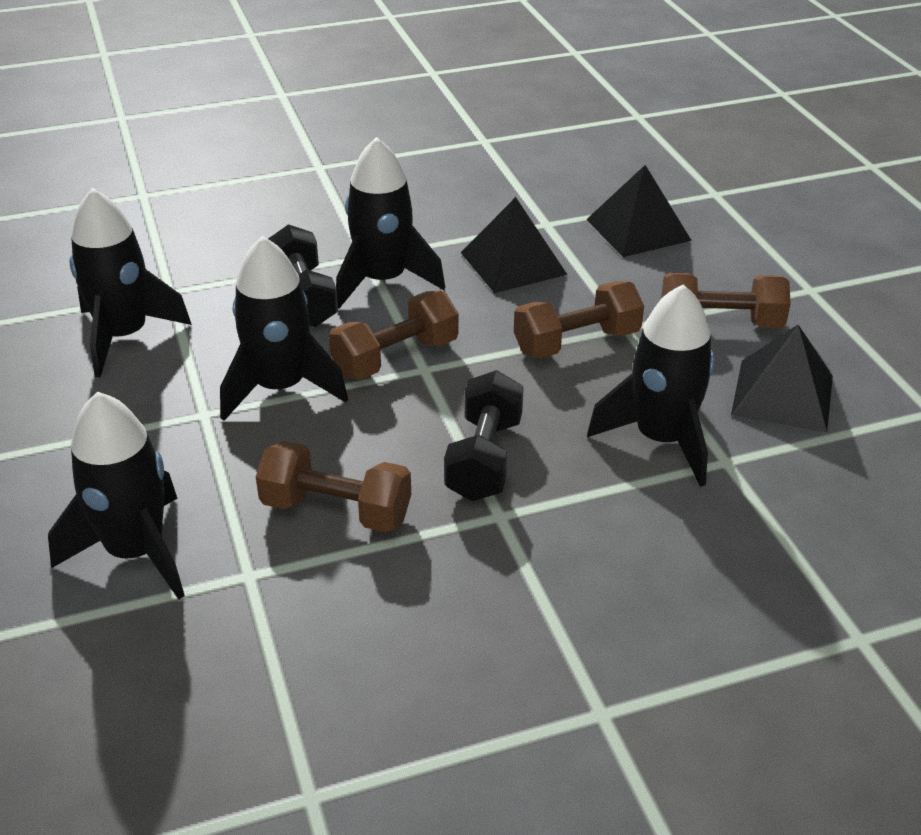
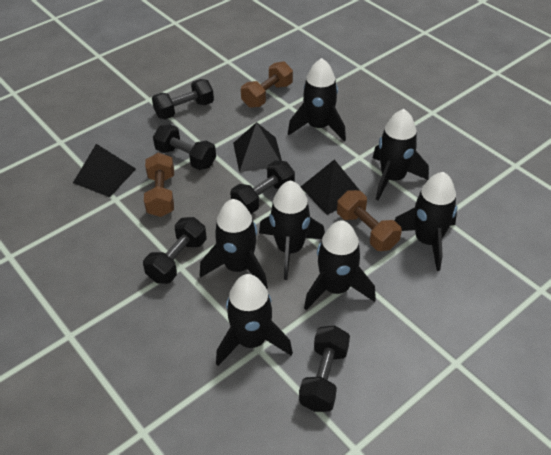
black dumbbell: 2 -> 5
black rocket: 5 -> 7
brown dumbbell: 4 -> 3

